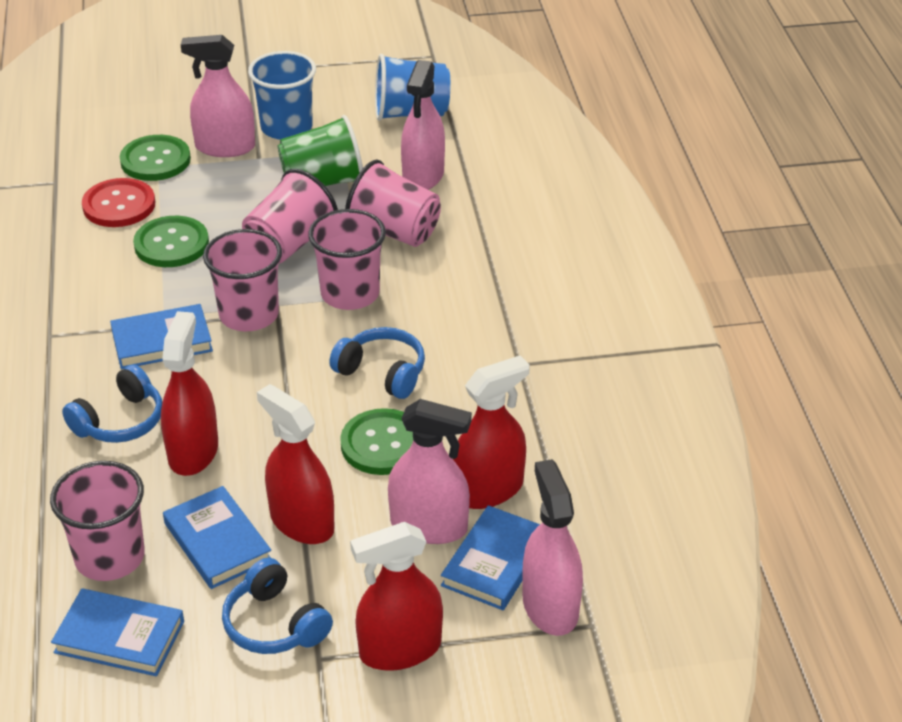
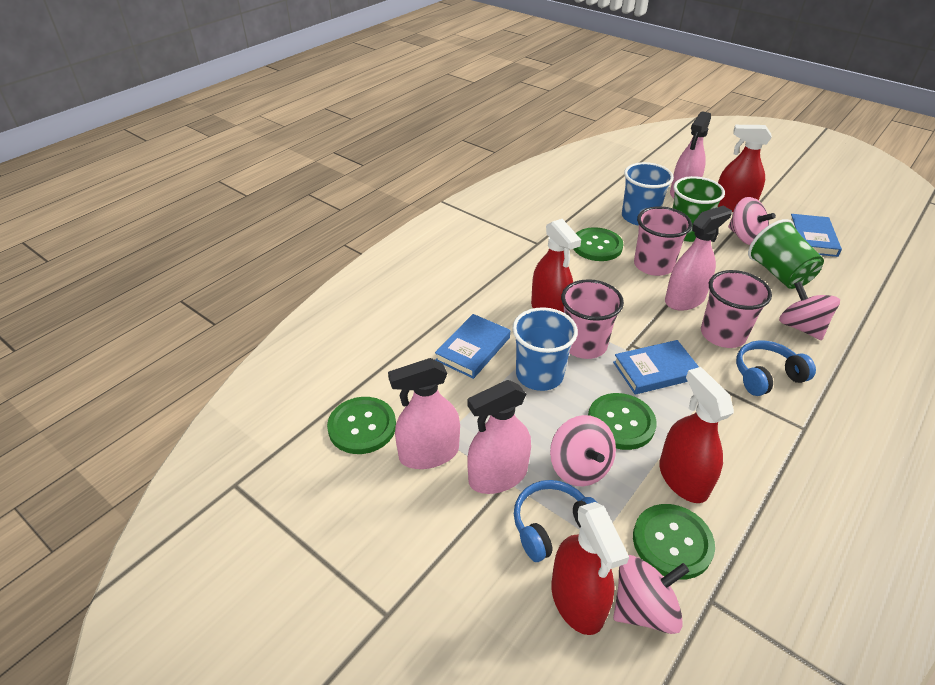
blue book: 4 -> 3
blue headphones: 3 -> 2
green button: 3 -> 4
green cup: 1 -> 2
pink cup: 5 -> 3
pink spinning top: 0 -> 4
red button: 1 -> 0

